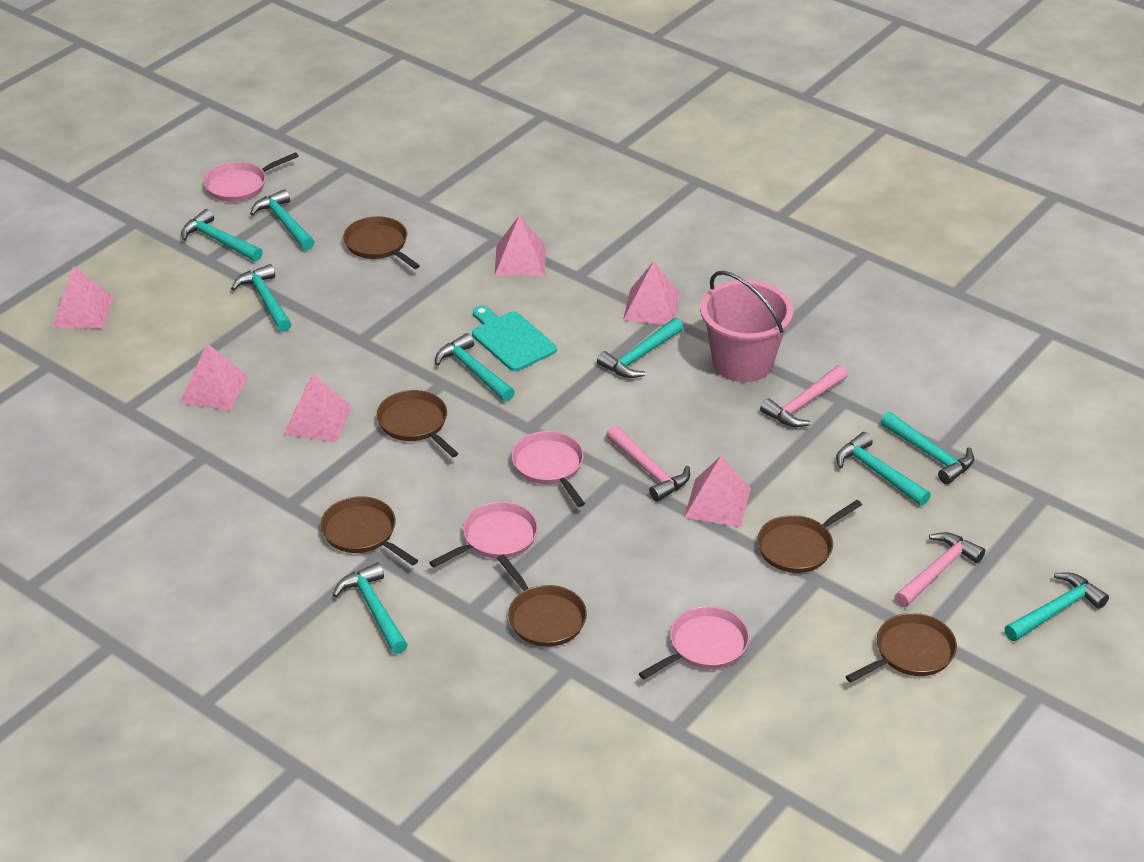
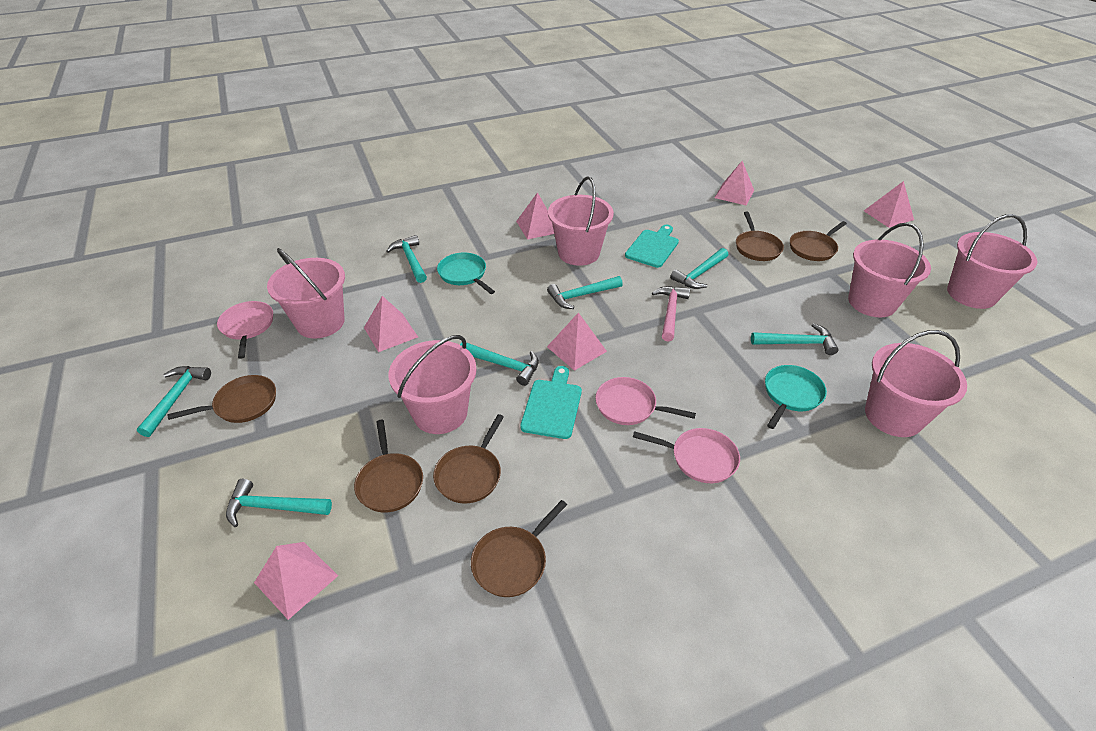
pink bucket: 1 -> 6
pink hammer: 3 -> 1
pink pan: 4 -> 3
turquoise cutting board: 1 -> 2
turquoise hammer: 9 -> 7
turquoise pan: 0 -> 2

